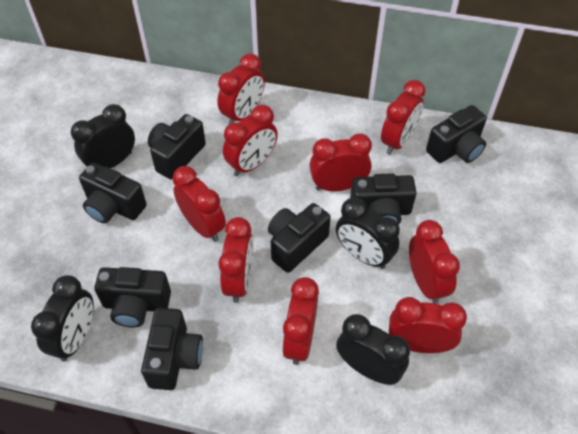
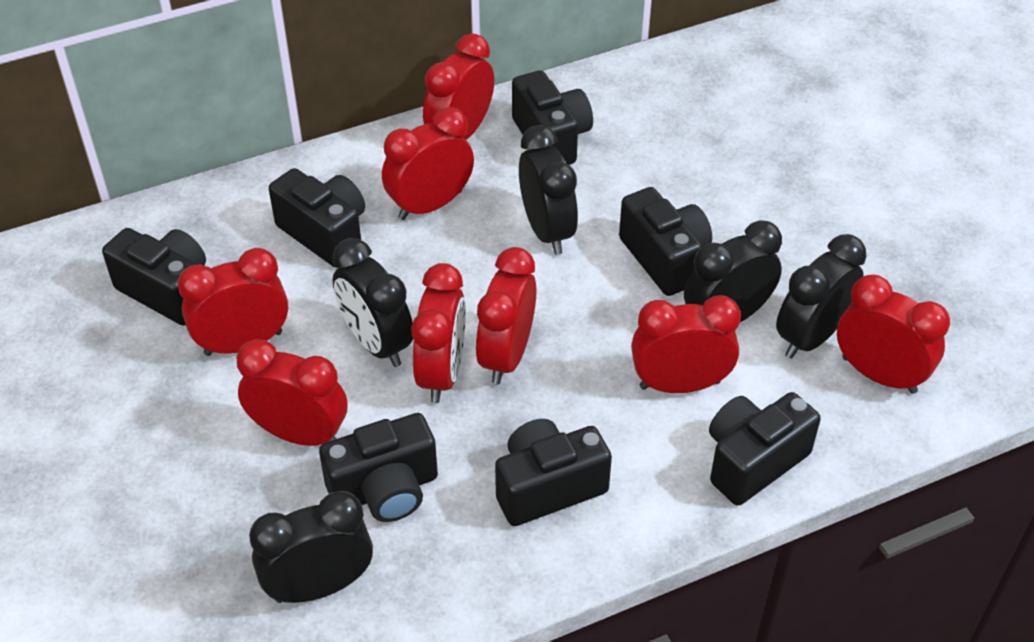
black clock: 4 -> 5
red clock: 9 -> 8

